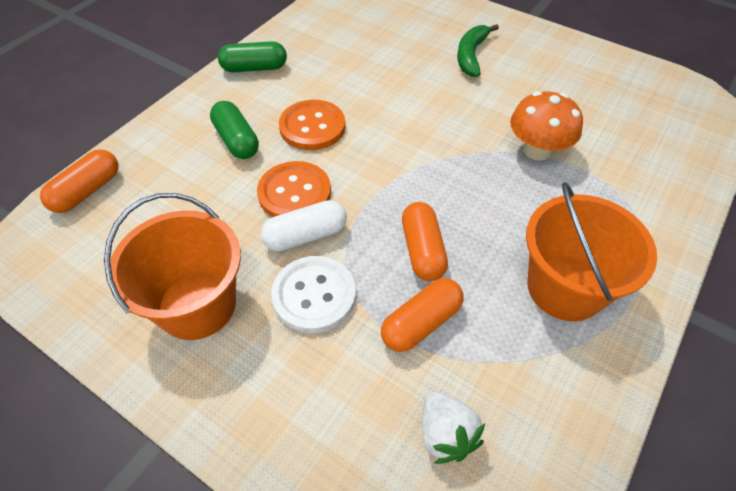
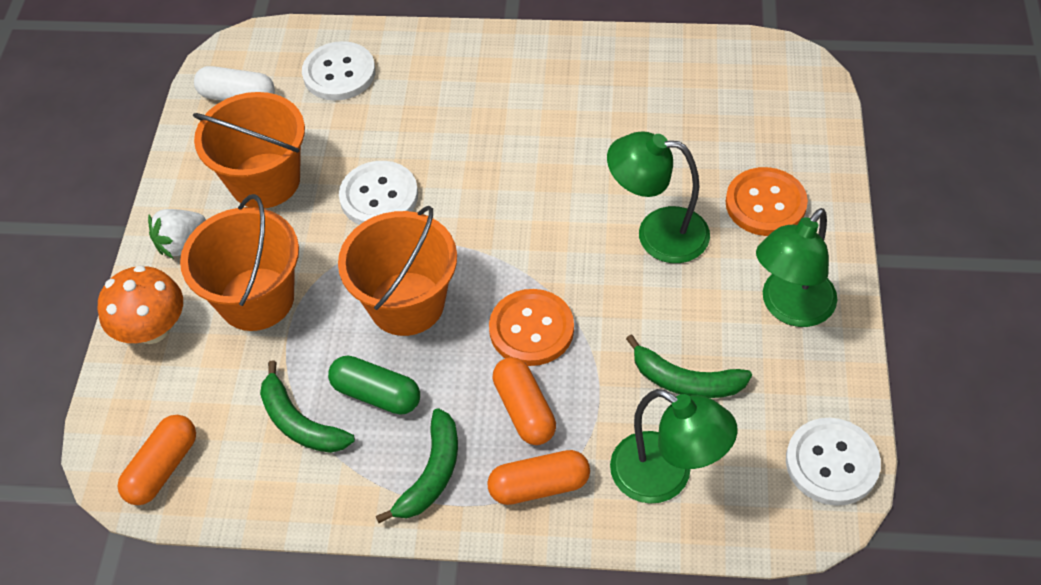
green banana: 1 -> 3
green capsule: 2 -> 1
green lamp: 0 -> 3
orange bucket: 2 -> 3
white button: 1 -> 3

